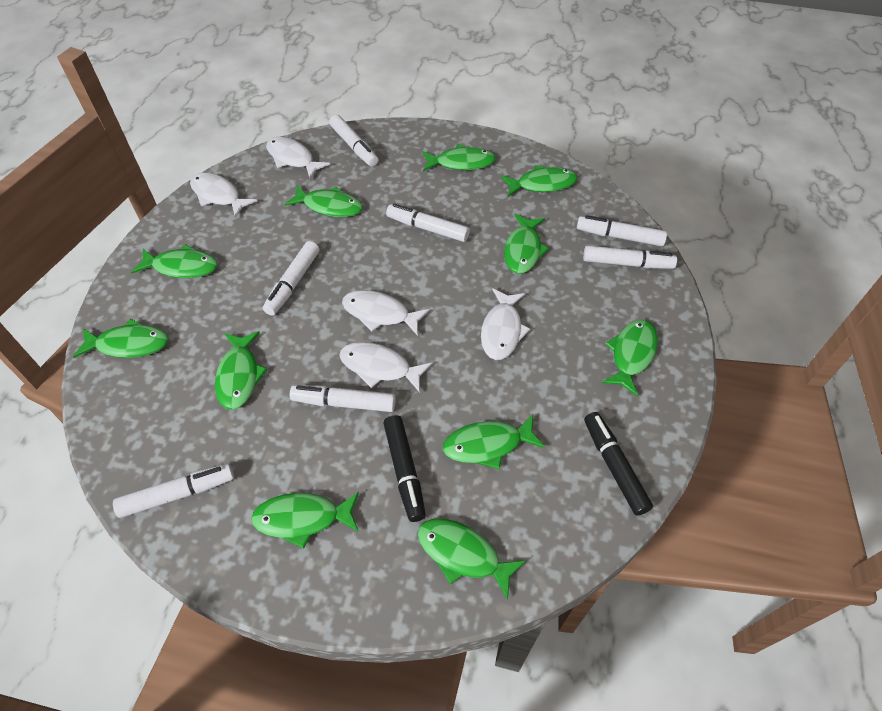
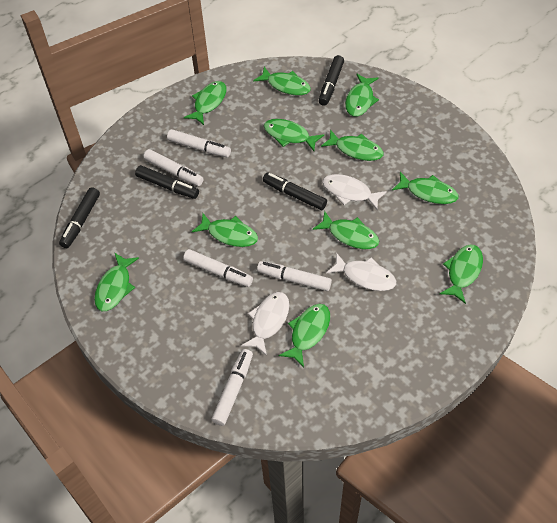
black marker: 2 -> 4
white fish: 5 -> 3
white marker: 7 -> 5

